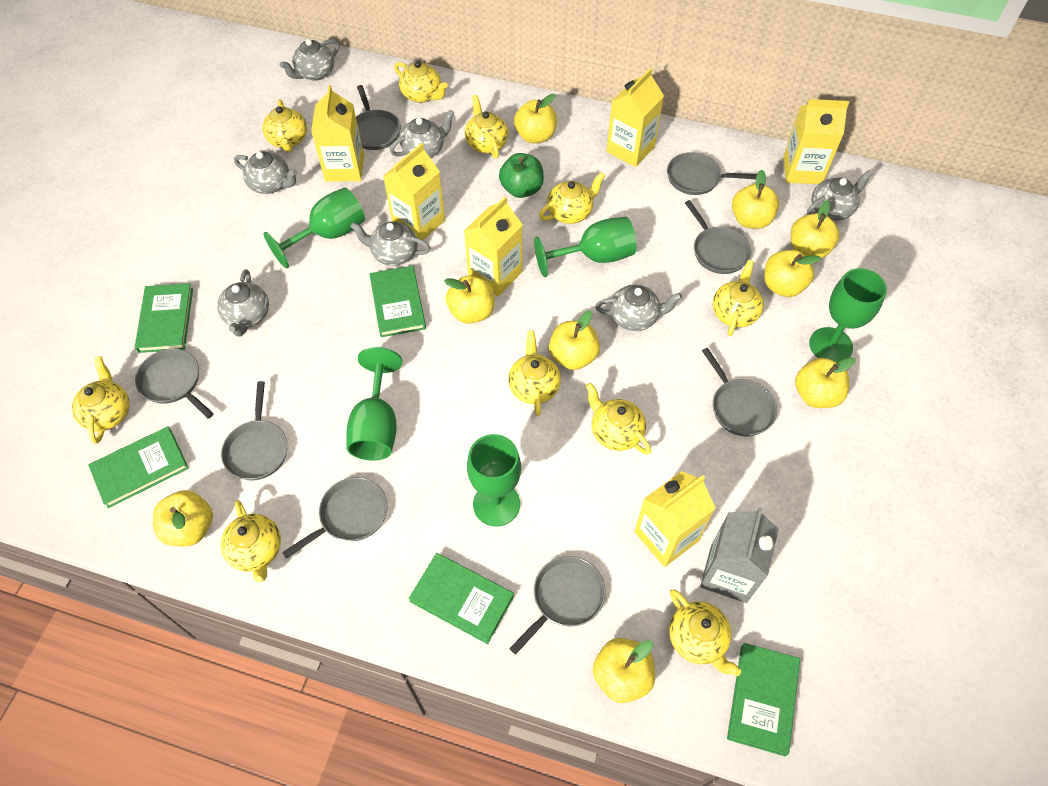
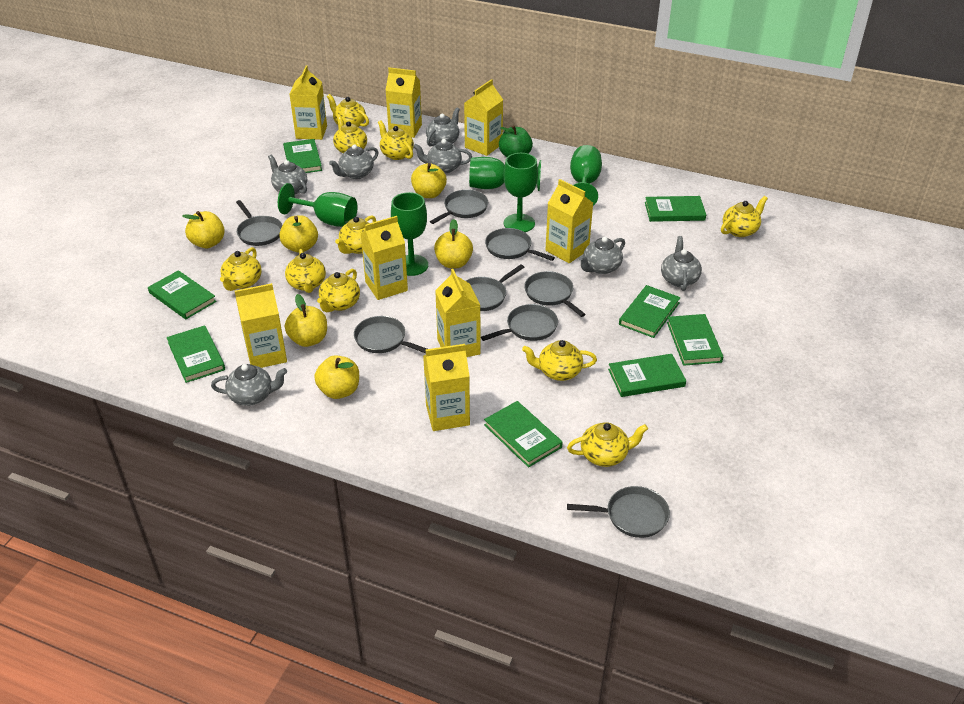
green book: 5 -> 8
grey carton: 1 -> 0
yellow apple: 9 -> 6
yellow carton: 6 -> 8

